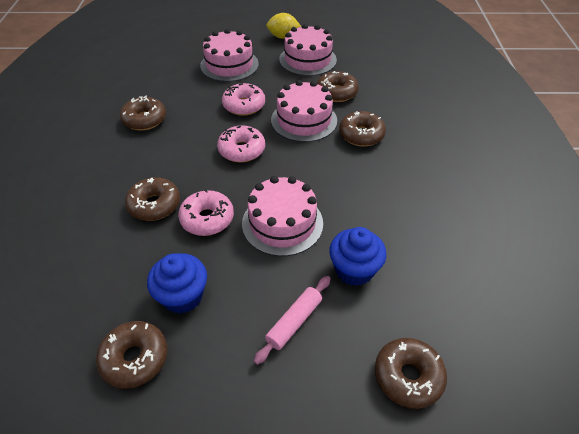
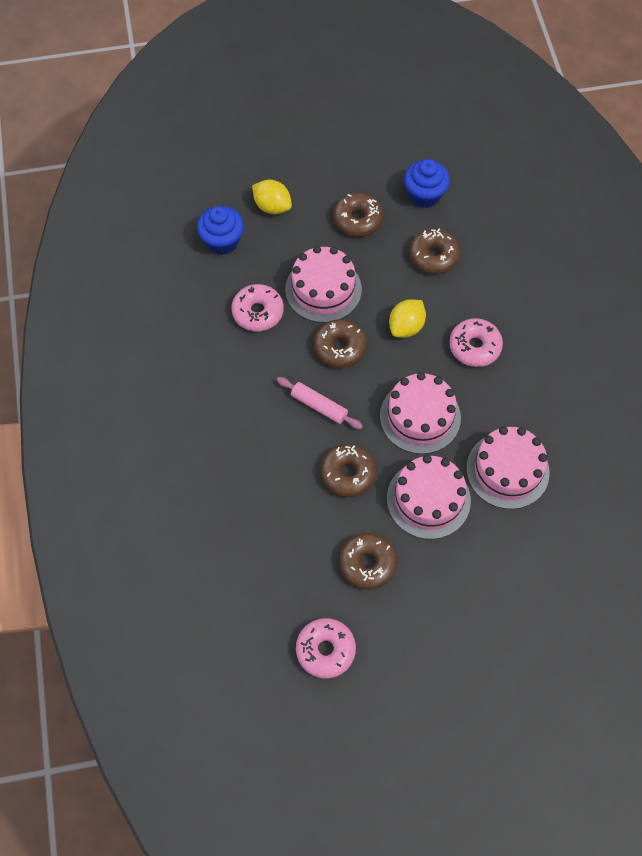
brown donut: 6 -> 5
yellow lemon: 1 -> 2

